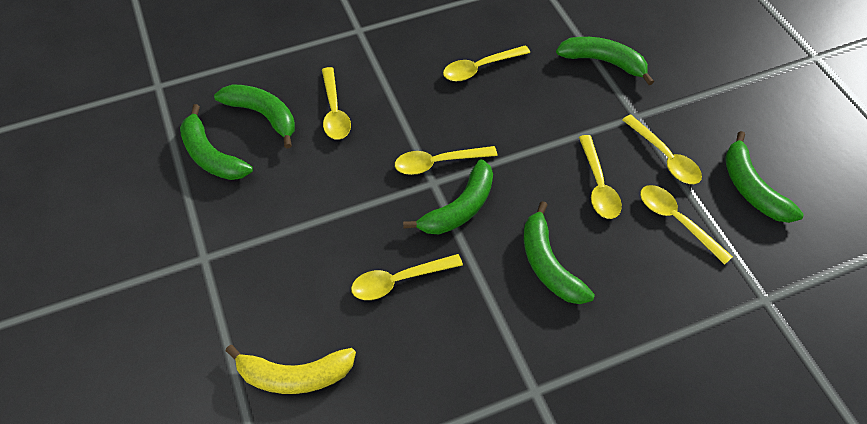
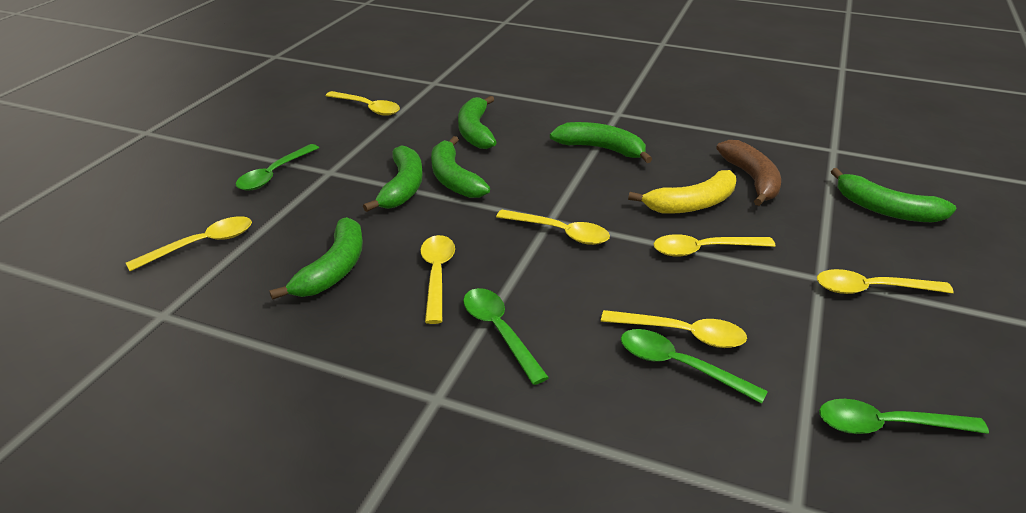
brown banana: 0 -> 1
green spoon: 0 -> 4

